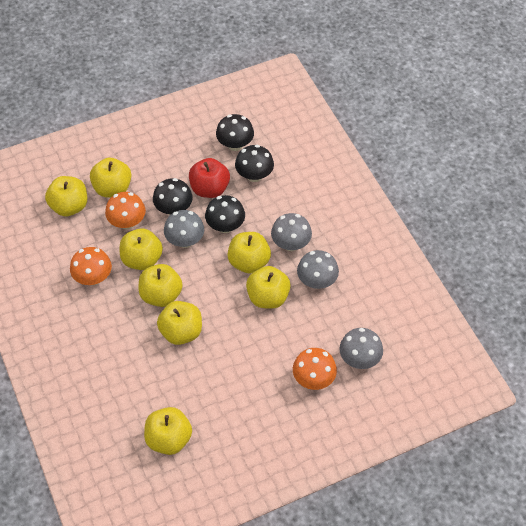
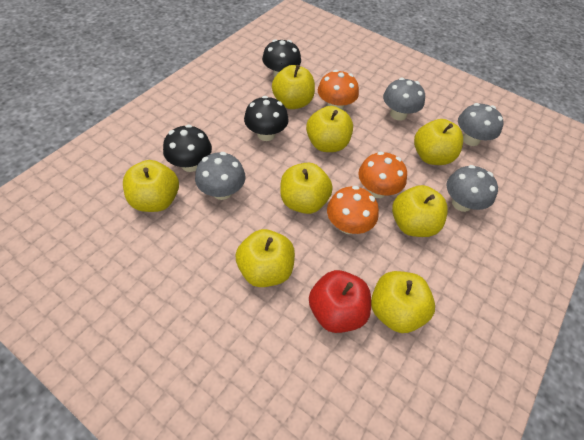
black mushroom: 4 -> 3

